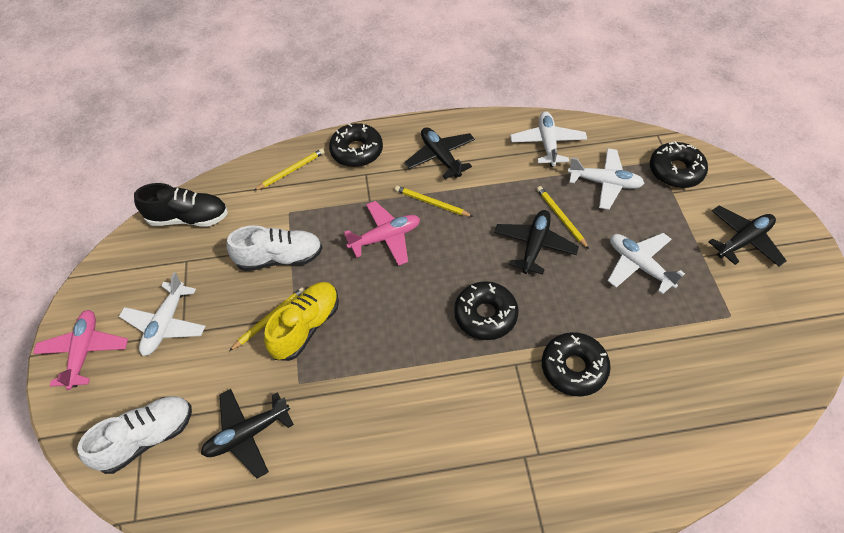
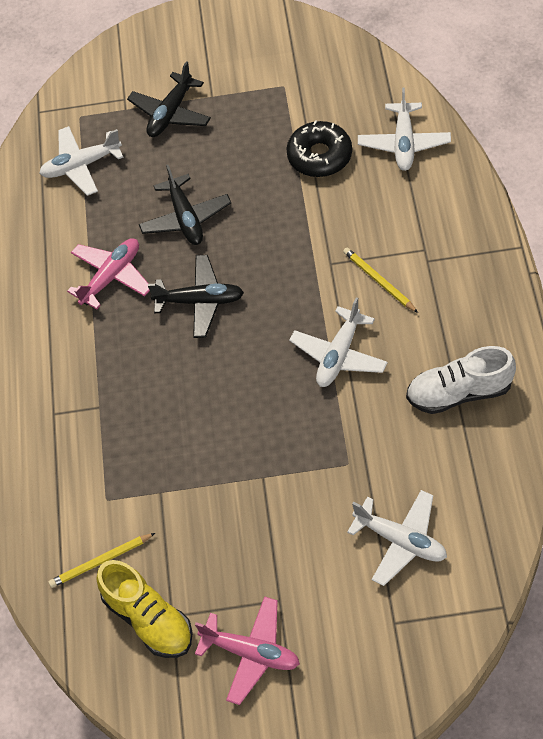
black donut: 4 -> 1
black plane: 4 -> 3
black shoe: 1 -> 0
white shoe: 2 -> 1
yellow pencil: 4 -> 2

